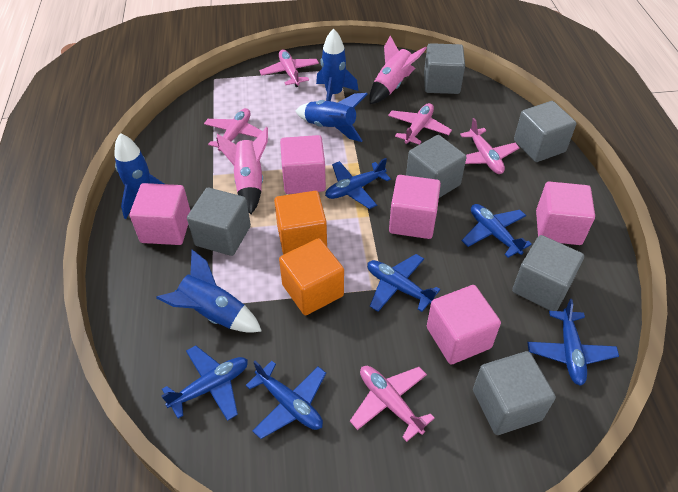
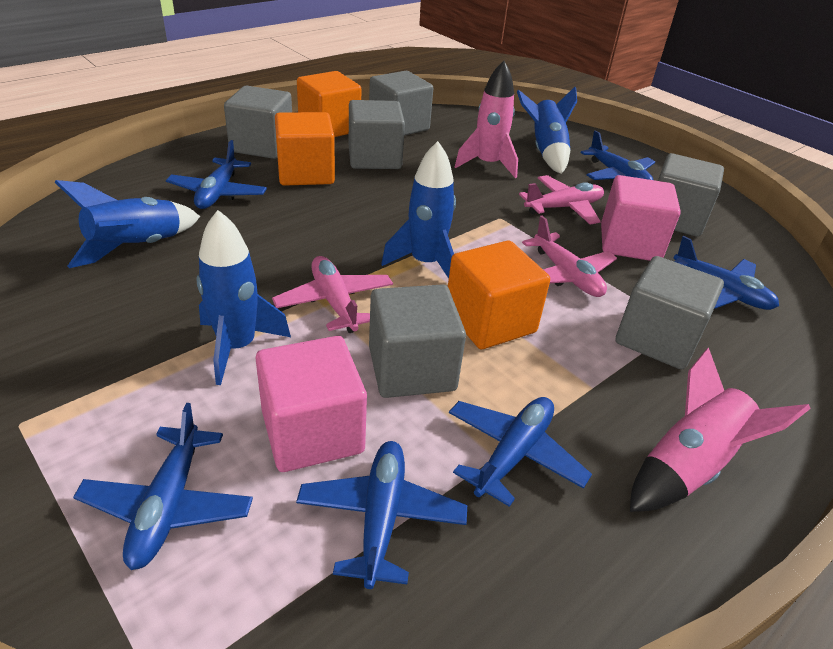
orange cube: 2 -> 3
pink cube: 5 -> 2
pink plane: 5 -> 3

